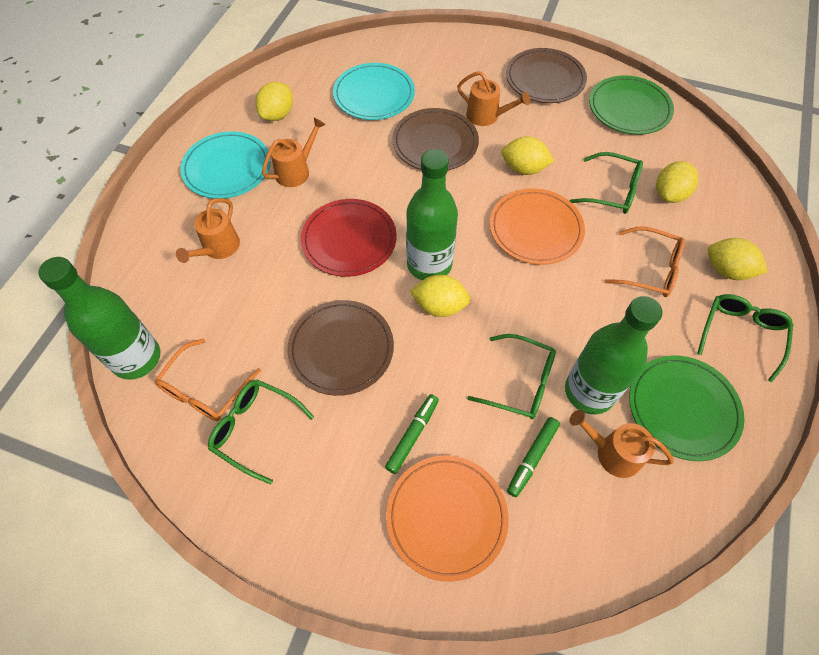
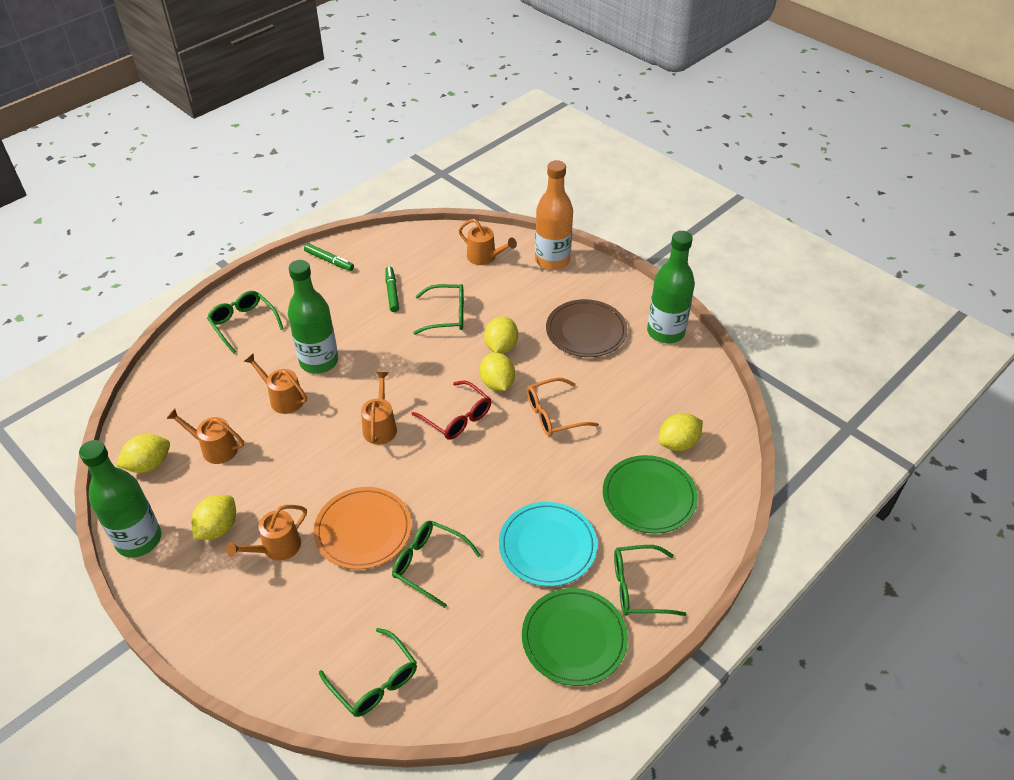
brown plate: 3 -> 1
green glasses: 4 -> 5
orange bottle: 0 -> 1
orange glasses: 2 -> 1
orange plate: 2 -> 1
orange watering can: 4 -> 5
red glasses: 0 -> 1
red plate: 1 -> 0
turquoise plate: 2 -> 1

